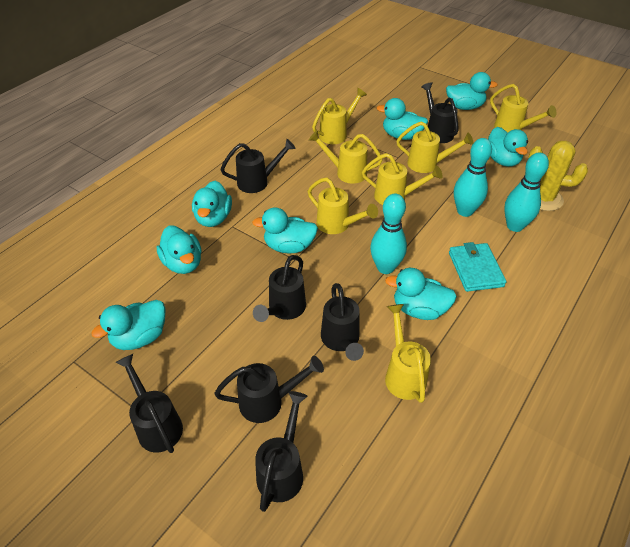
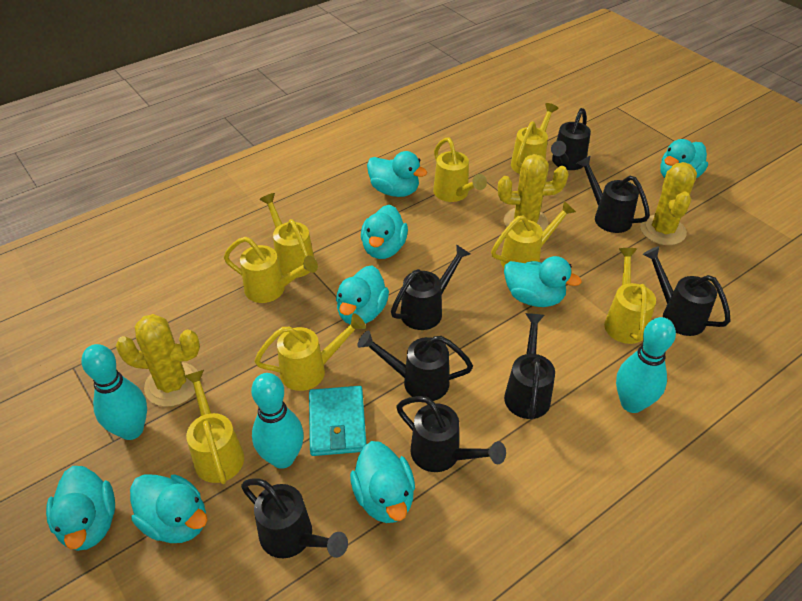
black watering can: 7 -> 8
yellow cactus: 1 -> 3
yellow watering can: 7 -> 8

